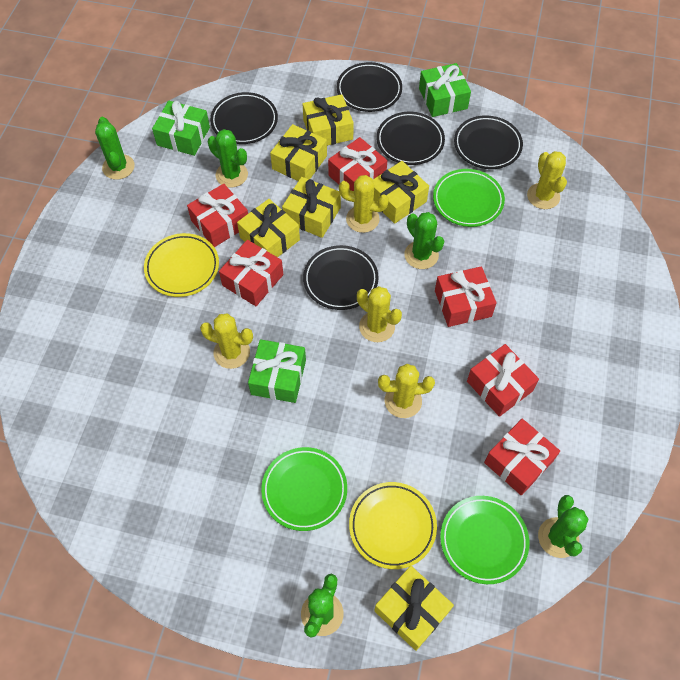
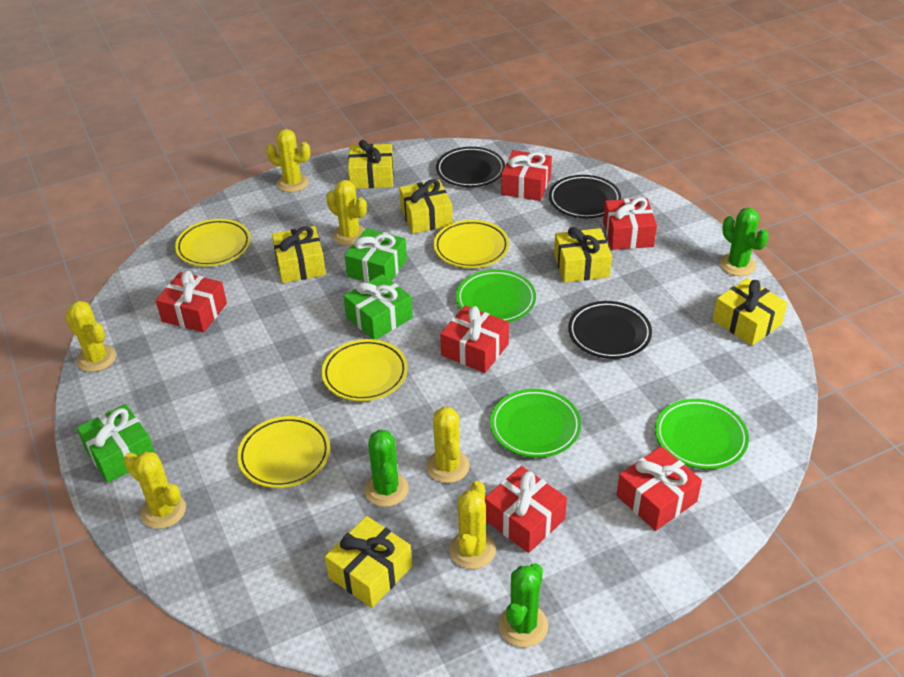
black plate: 5 -> 3
green cactus: 5 -> 3
yellow cactus: 5 -> 6
yellow plate: 2 -> 4

